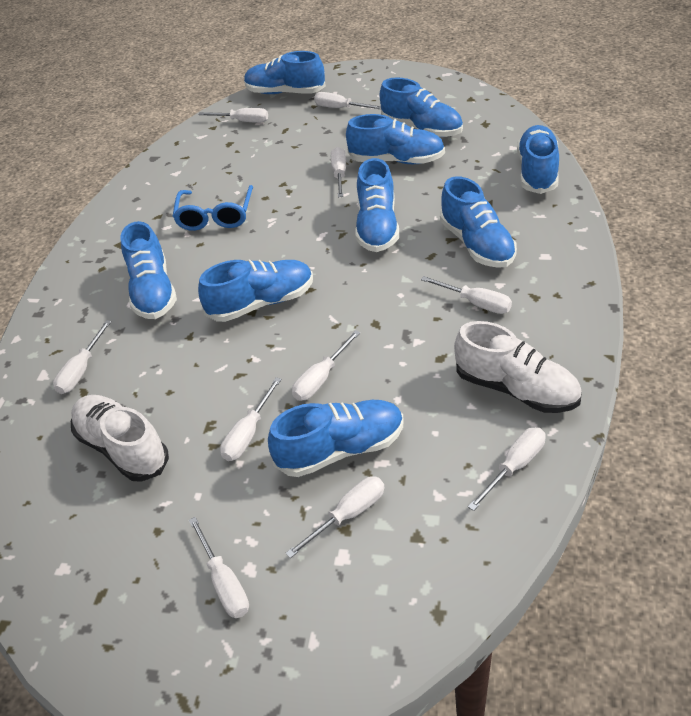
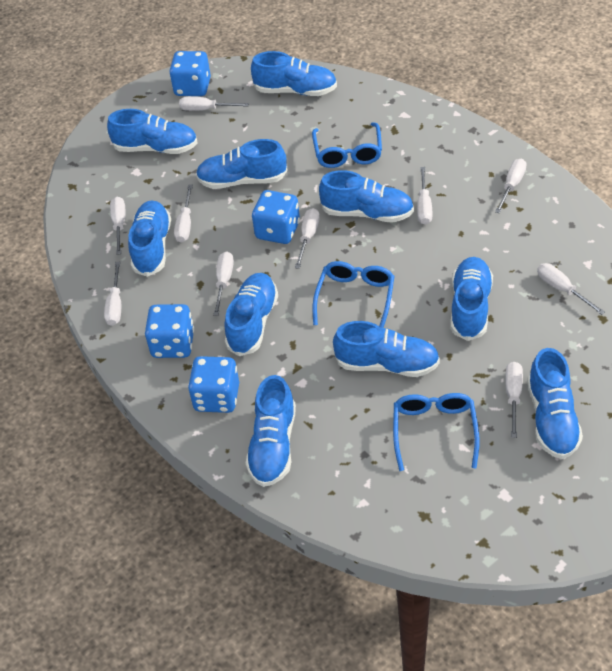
blue dice: 0 -> 4
blue glasses: 1 -> 3
blue shoe: 9 -> 10
white shoe: 2 -> 0

